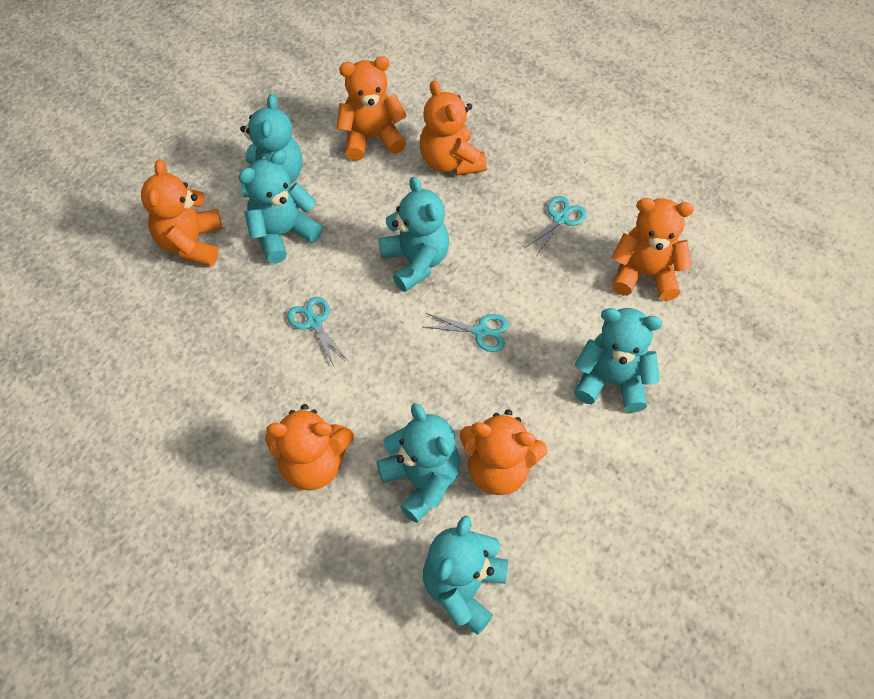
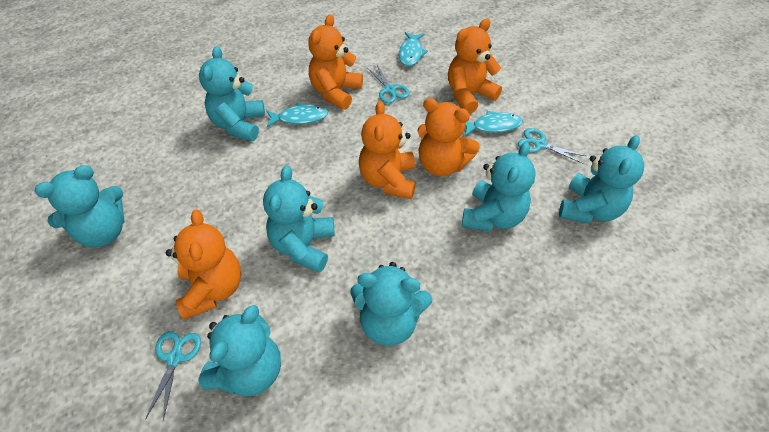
orange teddy bear: 6 -> 5
turquoise fish: 0 -> 3
turquoise teddy bear: 6 -> 7

